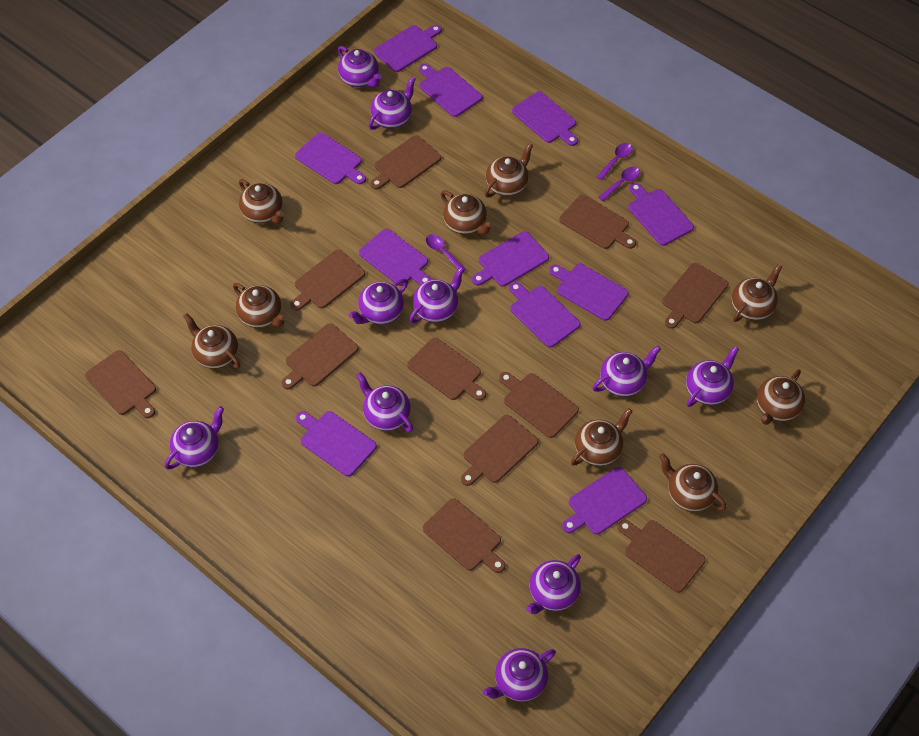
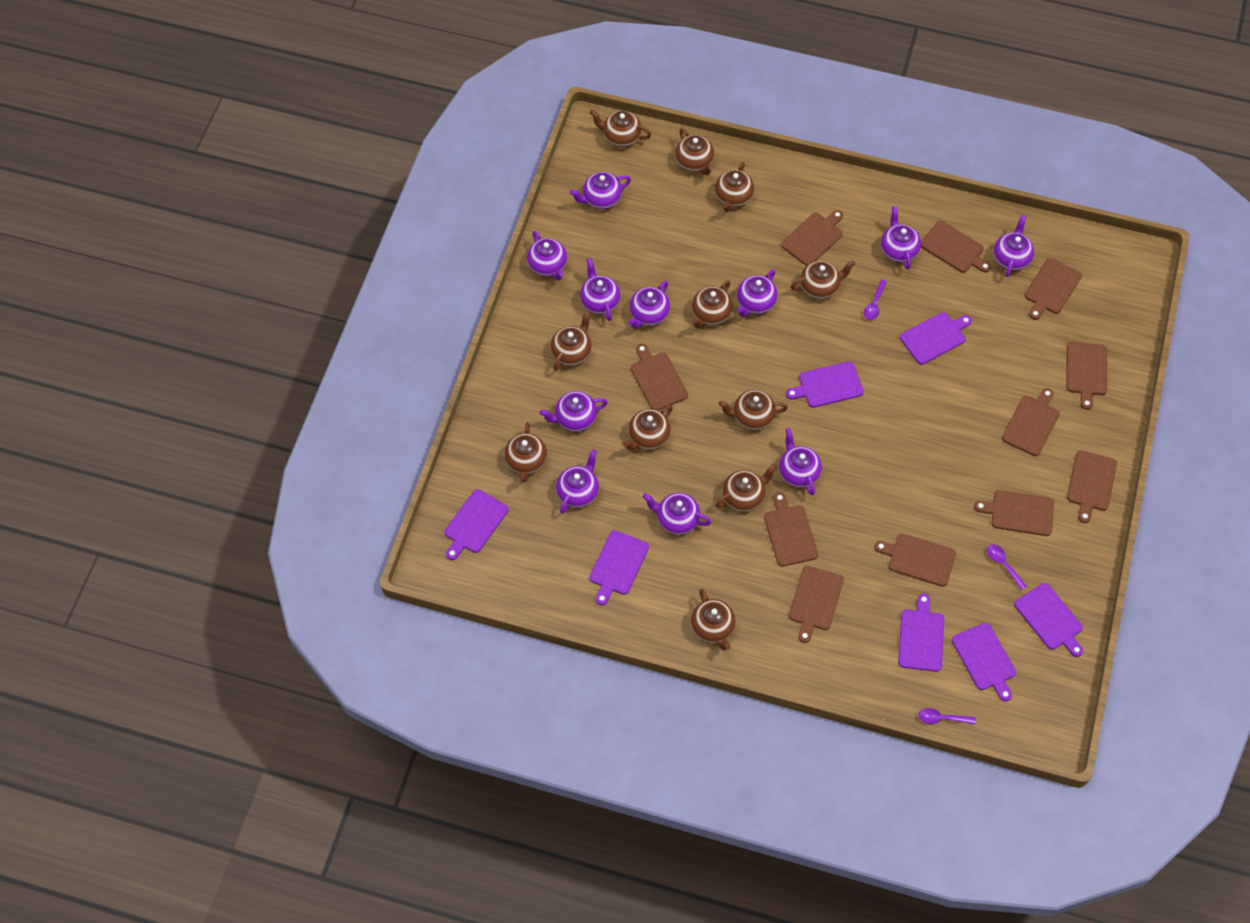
brown teapot: 9 -> 11
purple cutting board: 11 -> 7
purple teapot: 10 -> 11

